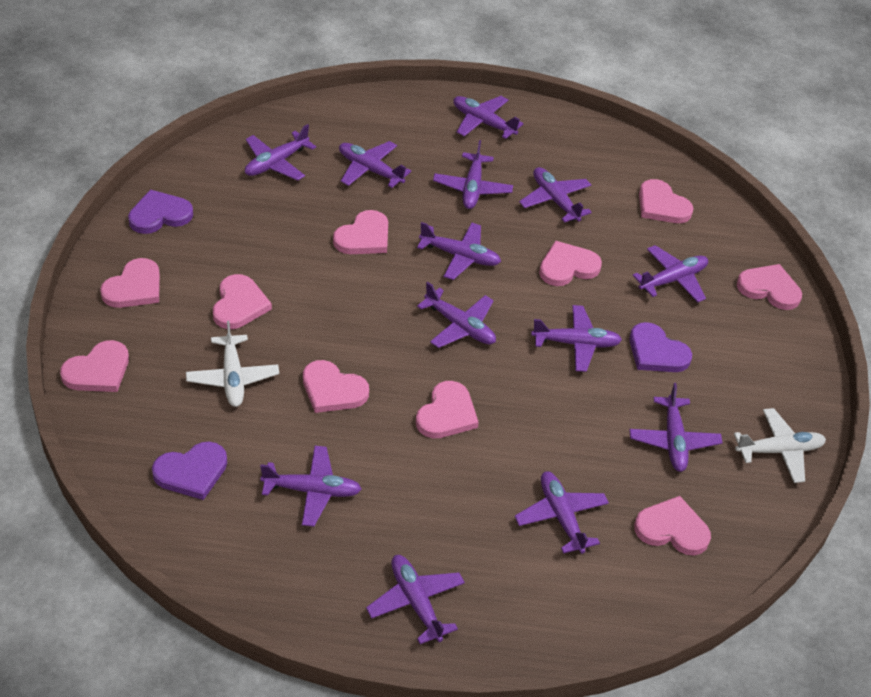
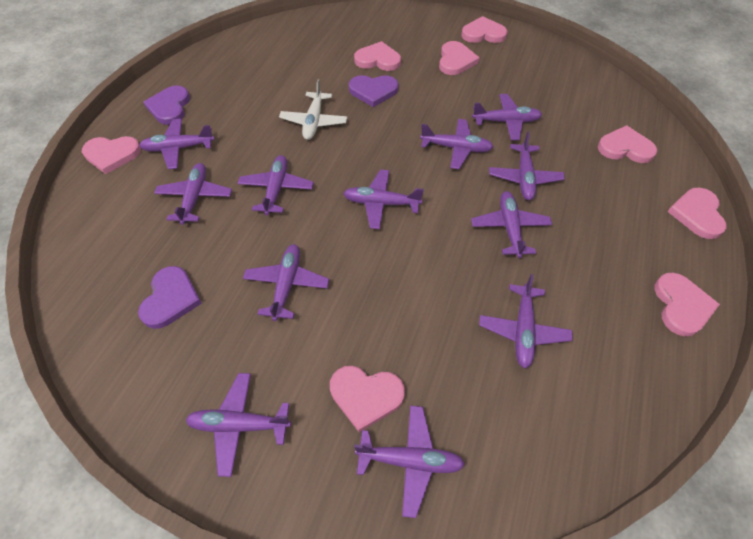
pink heart: 10 -> 8
purple plane: 13 -> 12
white plane: 2 -> 1

